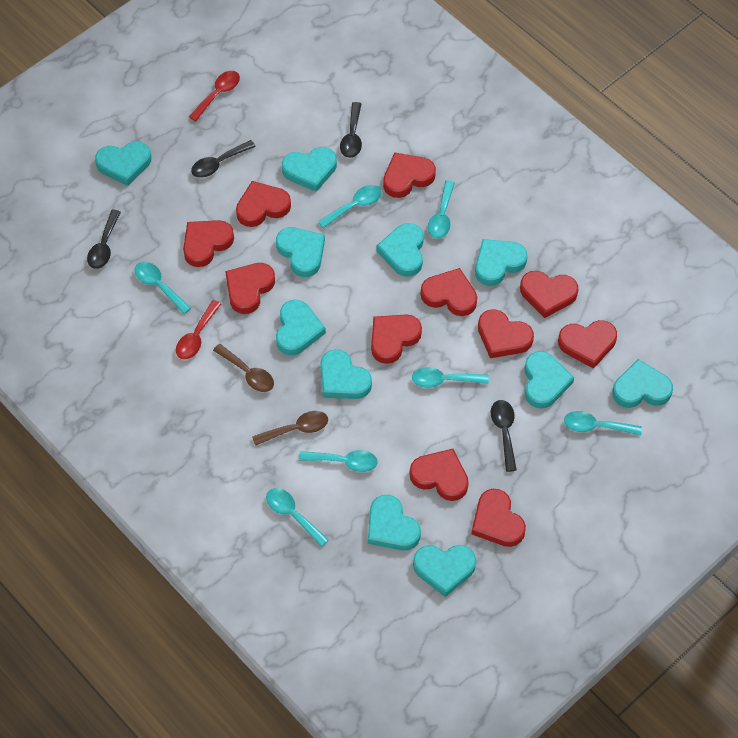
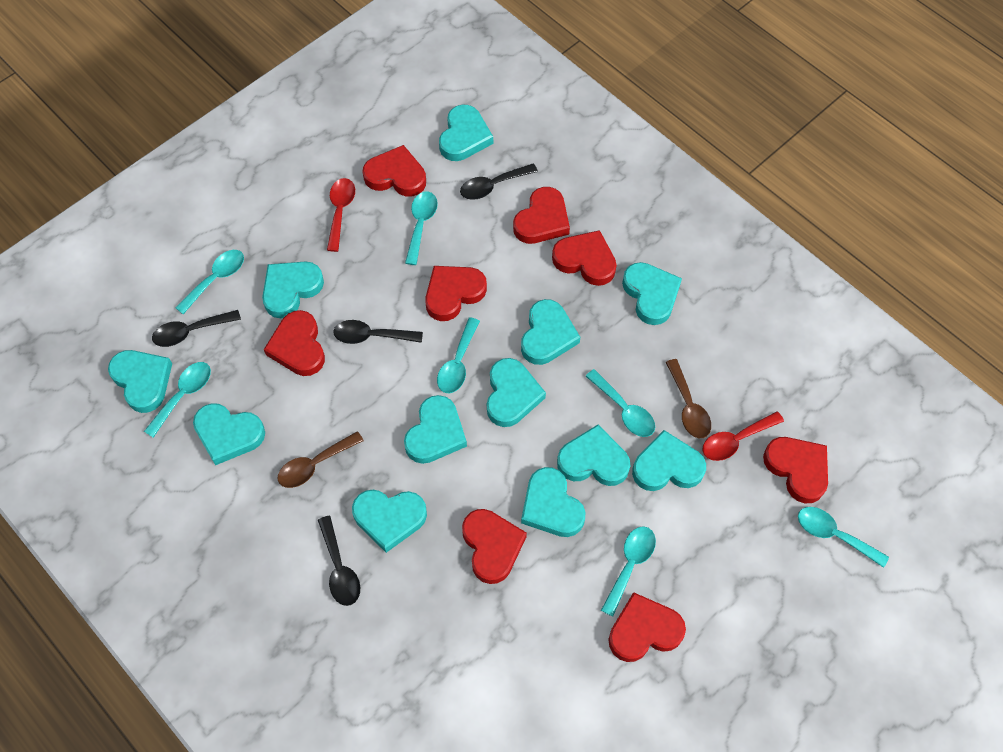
red heart: 11 -> 8
turquoise heart: 11 -> 12

